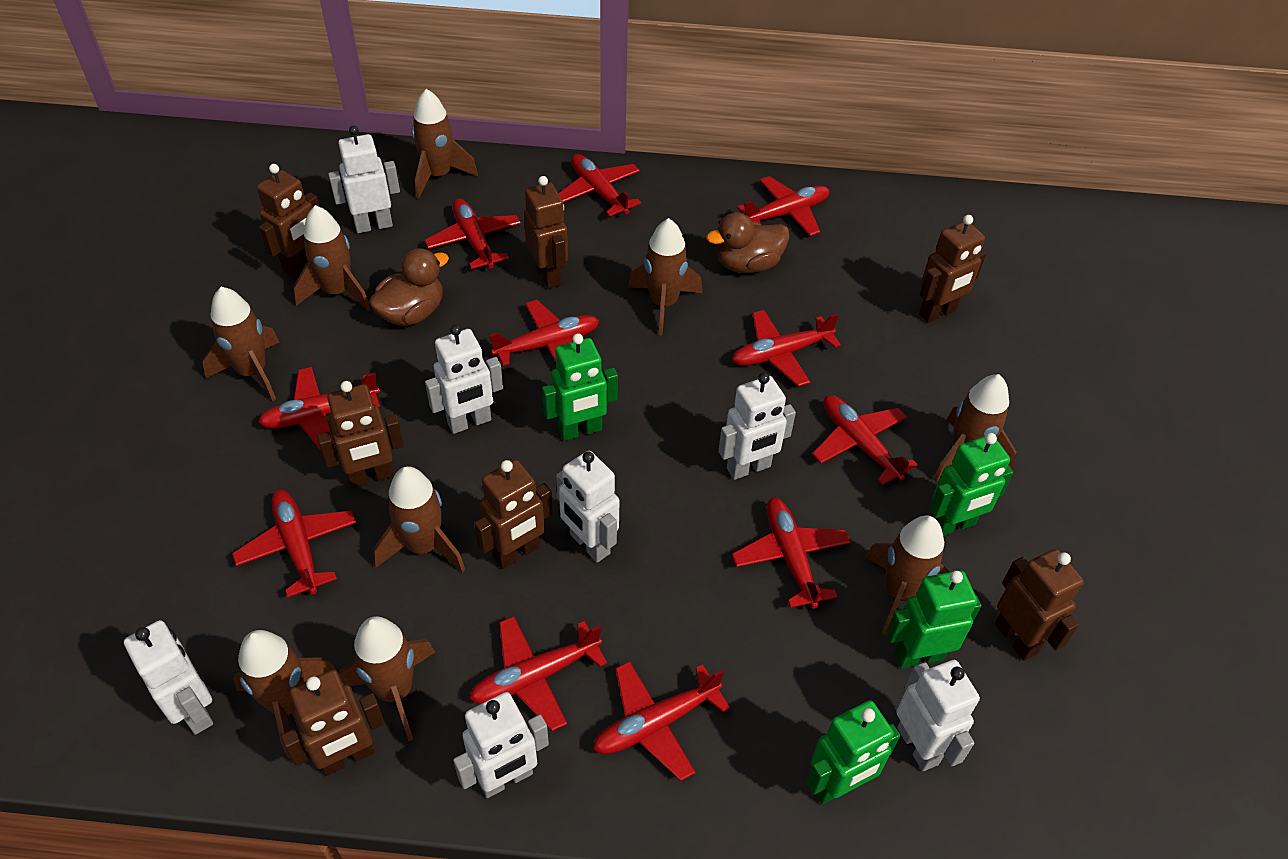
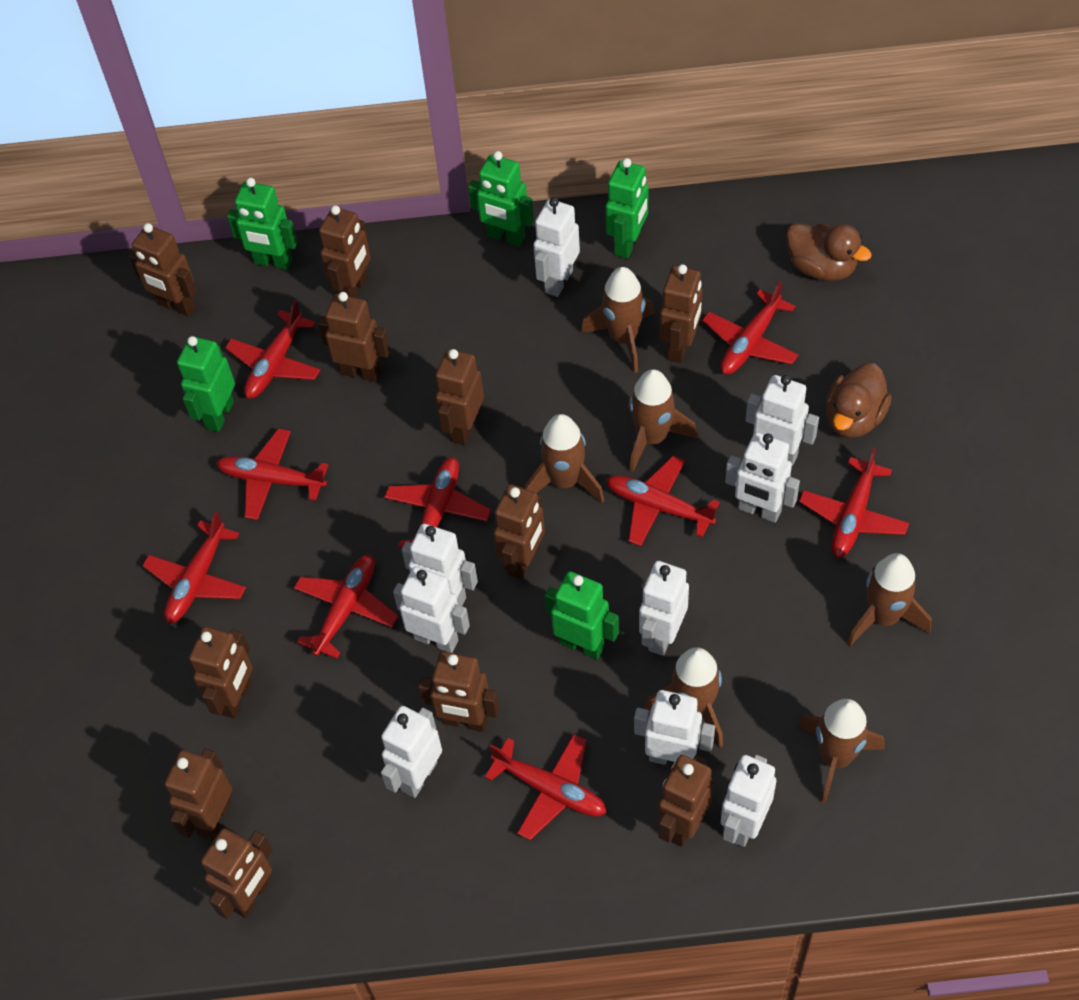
brown robot: 7 -> 11
brown rocket: 9 -> 6
green robot: 4 -> 5
red plane: 11 -> 9
white robot: 7 -> 9

